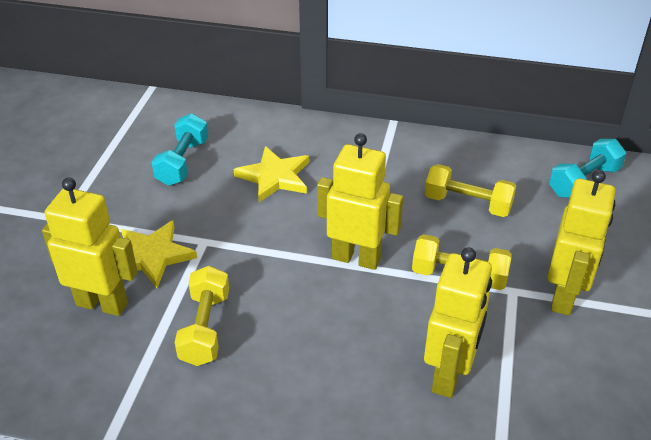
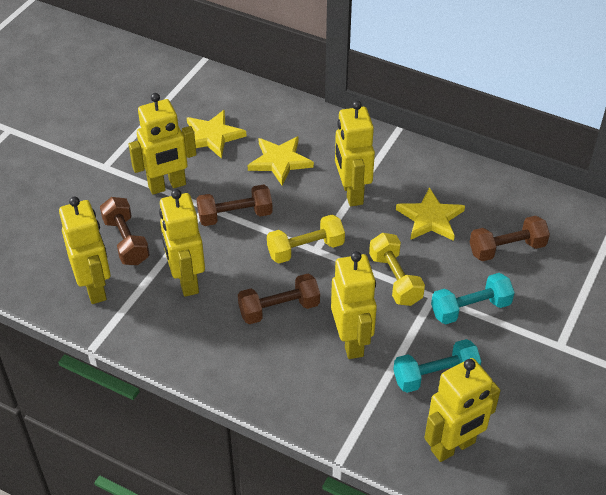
brown dumbbell: 0 -> 4
yellow dumbbell: 3 -> 2
yellow robot: 4 -> 6
yellow star: 2 -> 3

